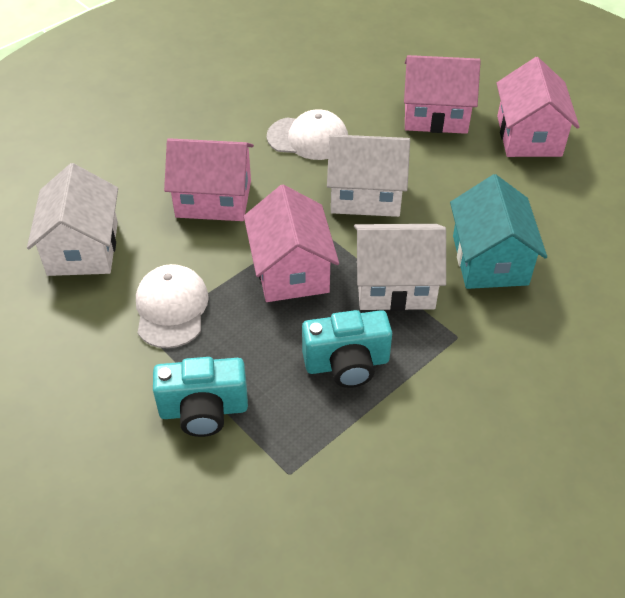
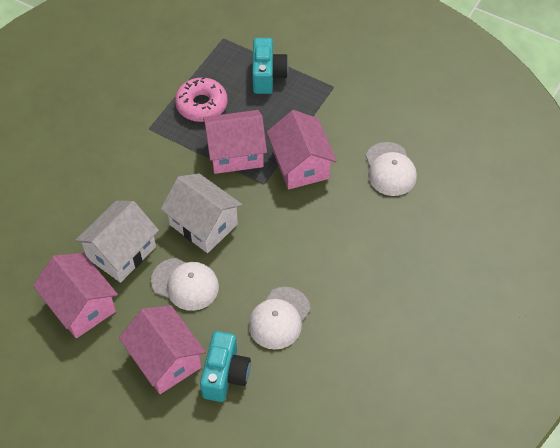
pink donut: 0 -> 1
turquoise house: 1 -> 0
white cap: 2 -> 3
white house: 3 -> 2

